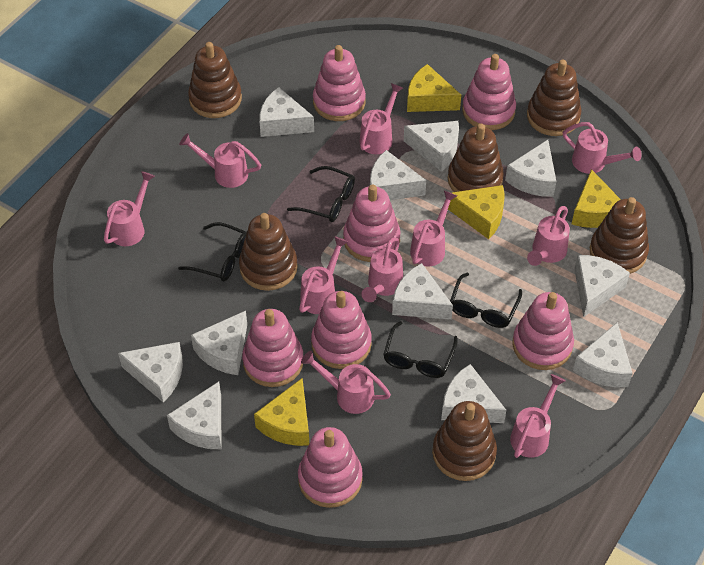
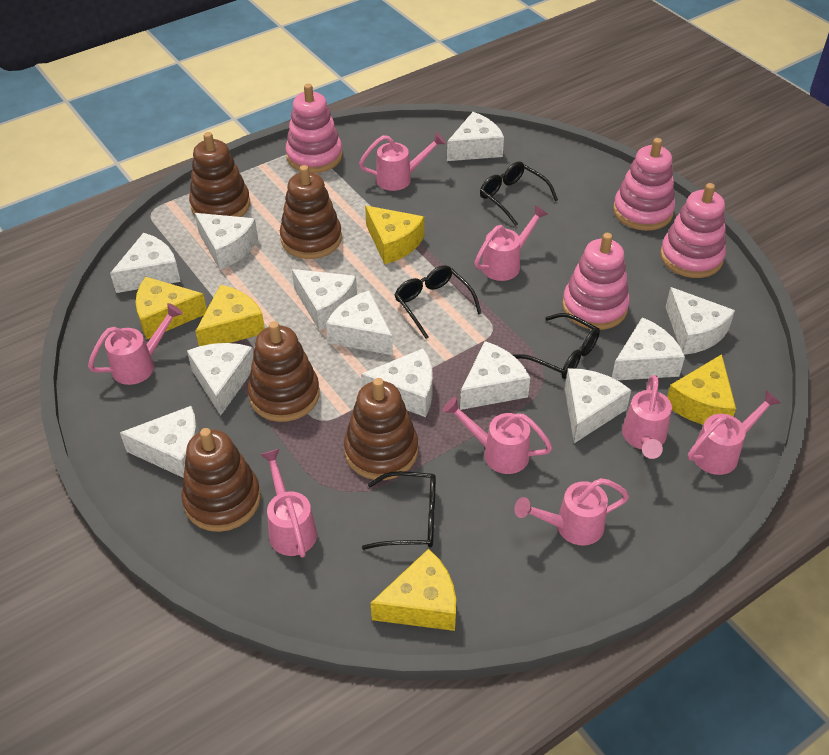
brown stacking toy: 6 -> 5
pink stacking toy: 7 -> 4
pink watering can: 10 -> 8
white cheese: 11 -> 12
yellow cheese: 4 -> 5

